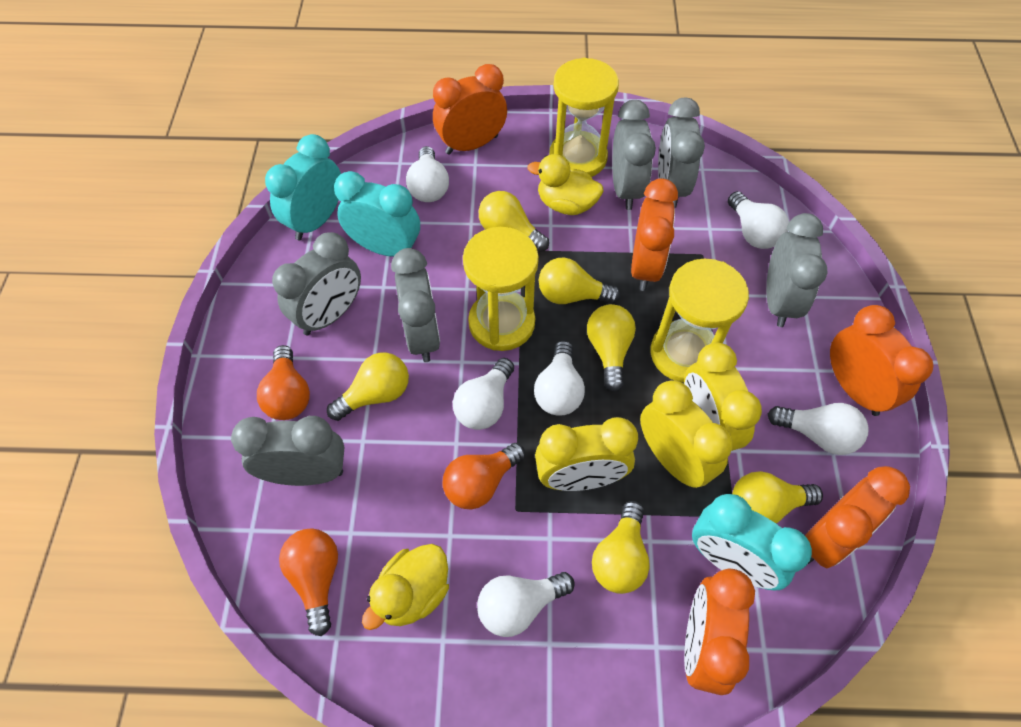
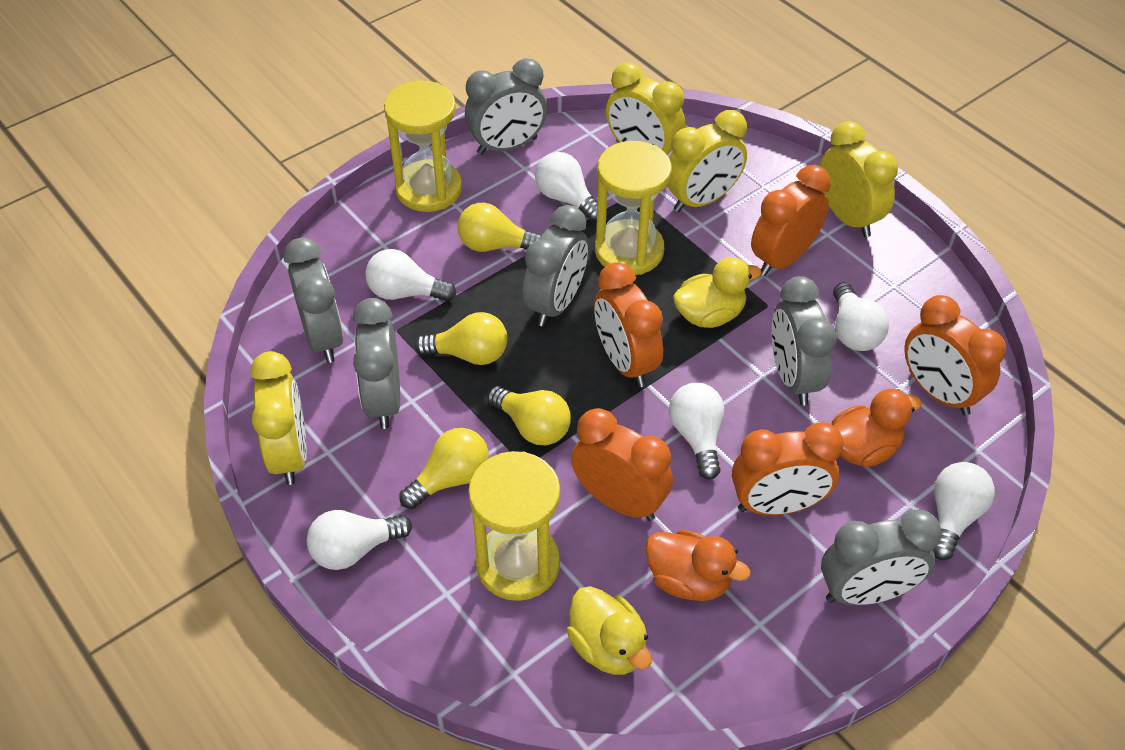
orange duck: 0 -> 2
orange light bulb: 3 -> 0
turquoise clock: 3 -> 0
yellow clock: 3 -> 4
yellow light bulb: 6 -> 4

